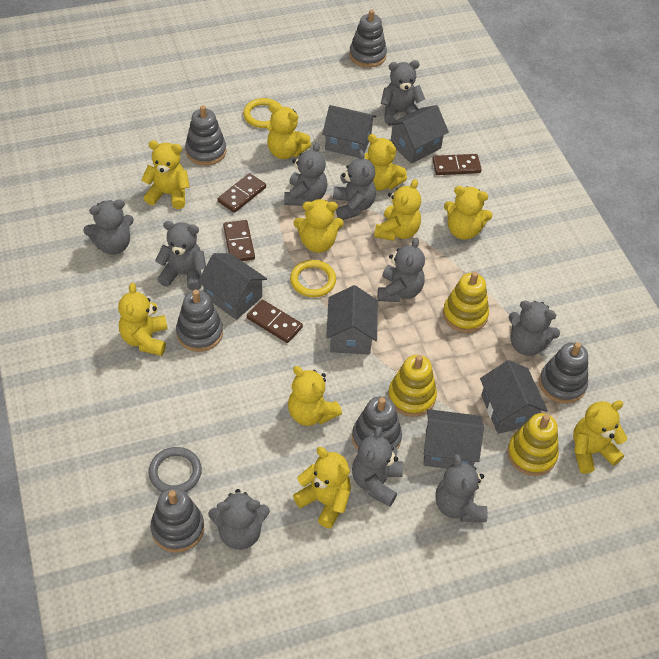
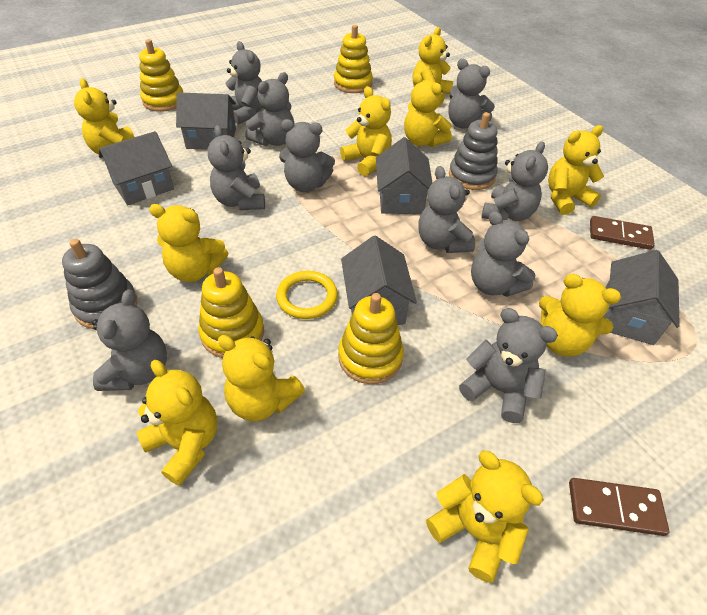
brown domino: 4 -> 2
grey house: 6 -> 5
grey ring: 1 -> 0
grey stacking toy: 6 -> 2
yellow ring: 2 -> 1
yellow stacking toy: 3 -> 4

